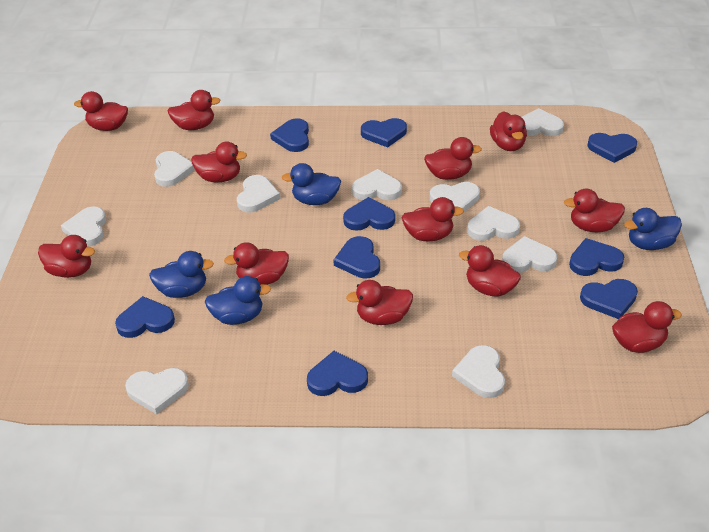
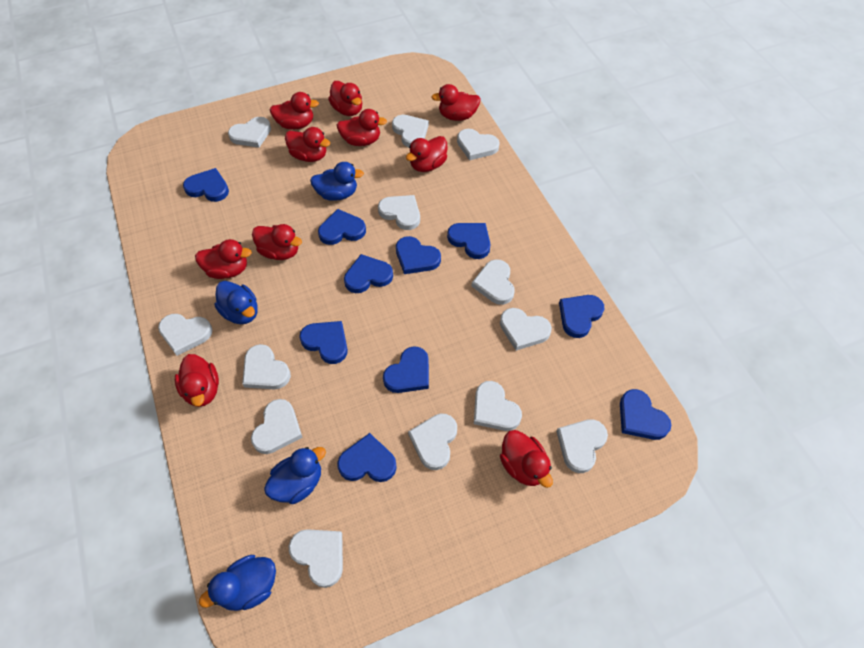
blue heart: 9 -> 10
red duck: 12 -> 10
white heart: 10 -> 13

